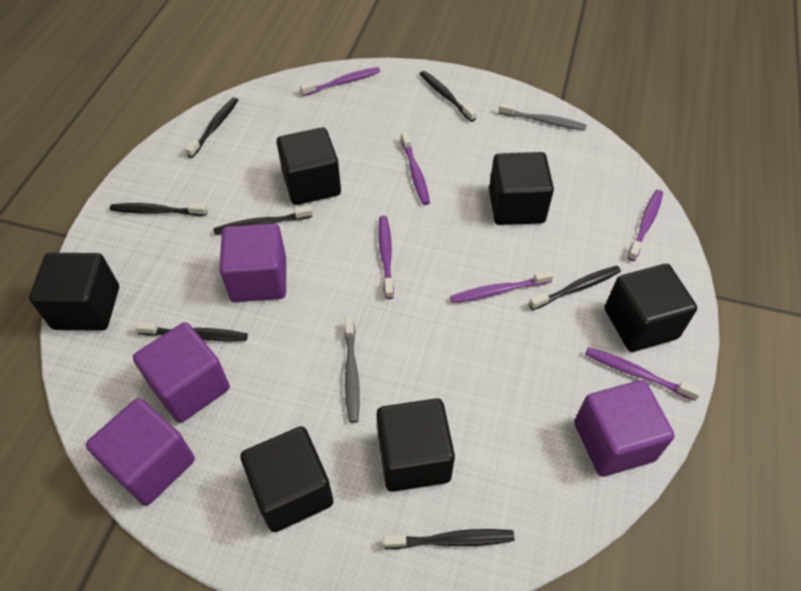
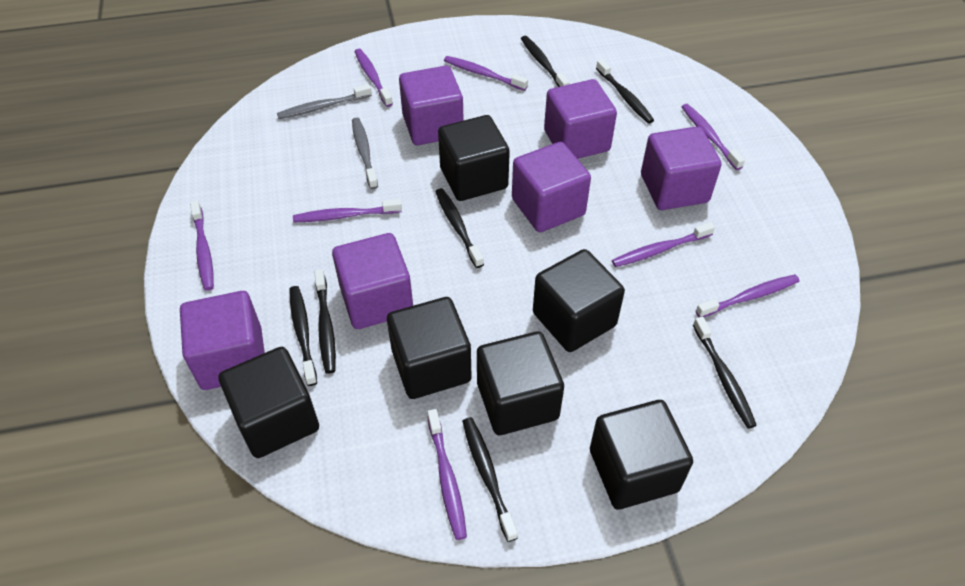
purple cube: 4 -> 6
purple toothbrush: 6 -> 8

